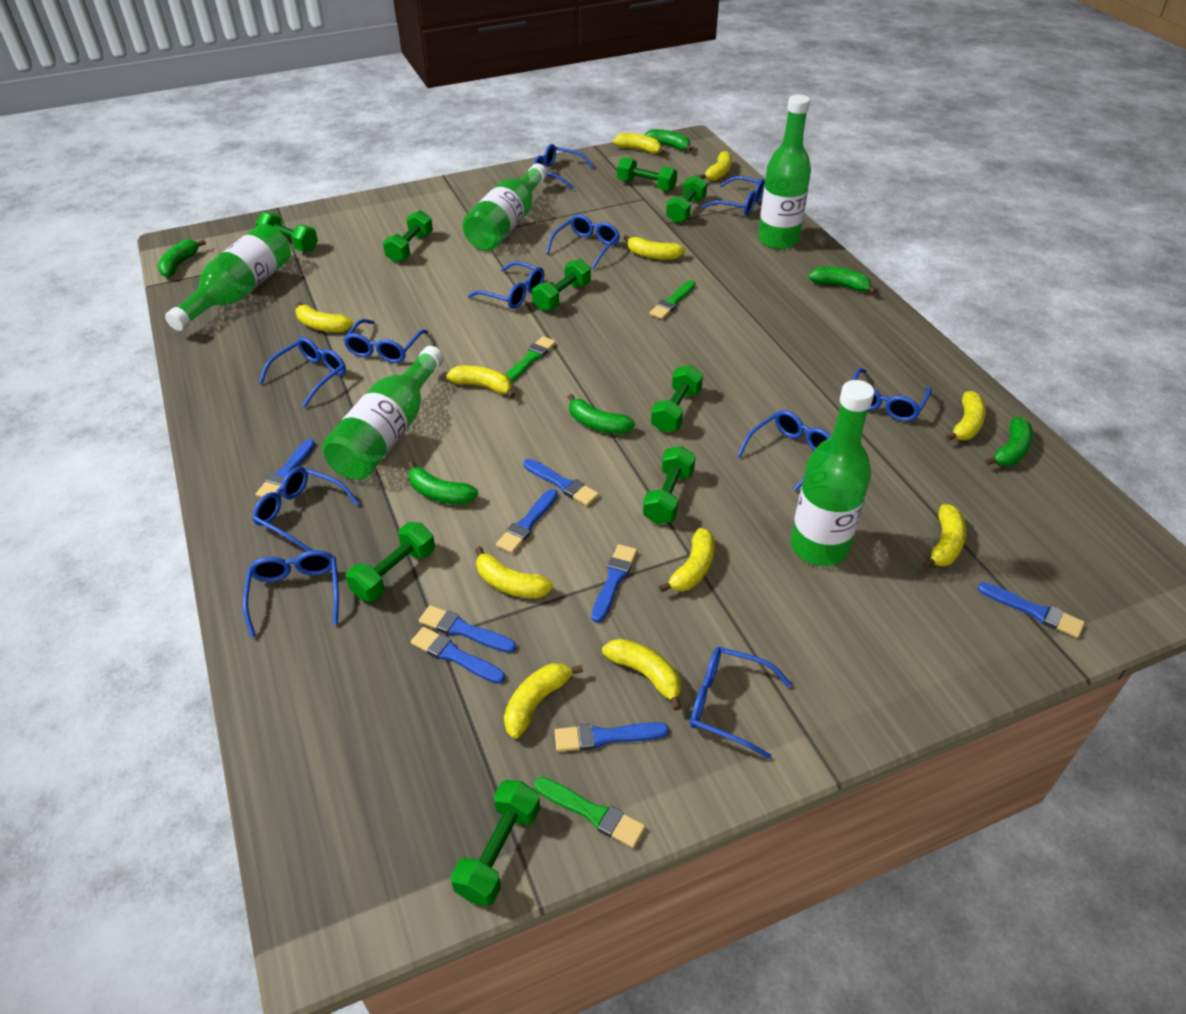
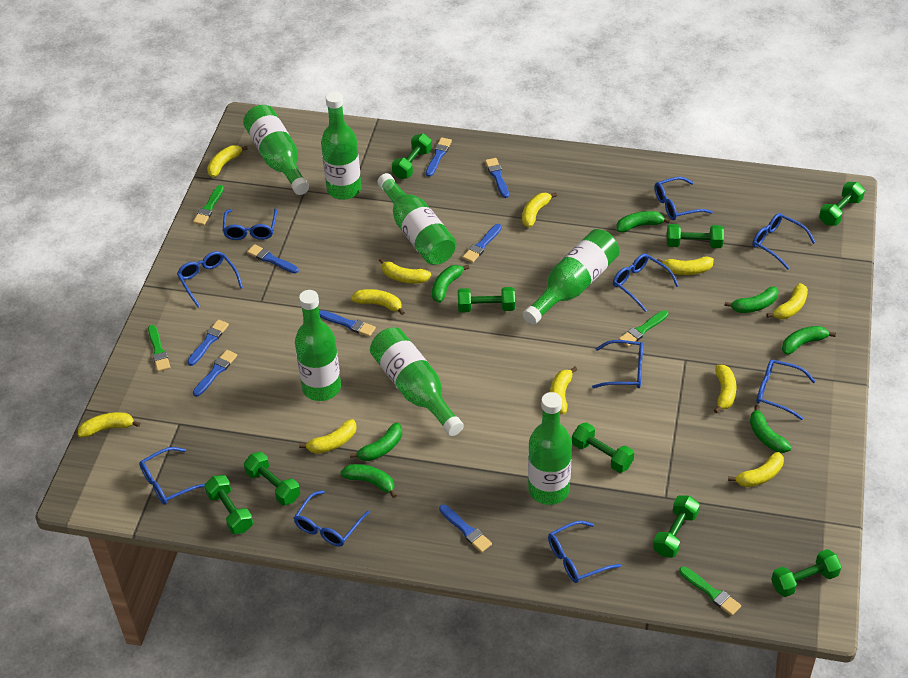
blue glasses: 11 -> 10
green banana: 6 -> 7
green bottle: 5 -> 7
green brush: 3 -> 4

